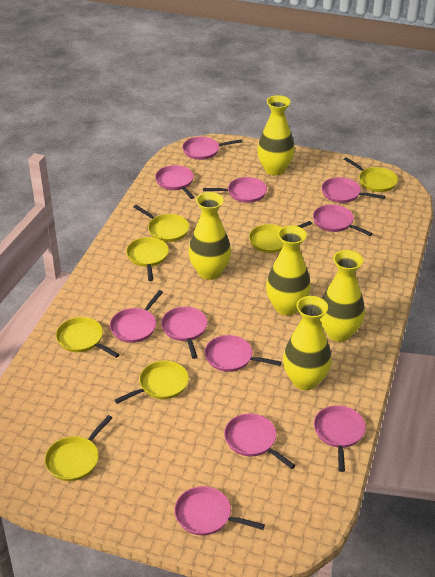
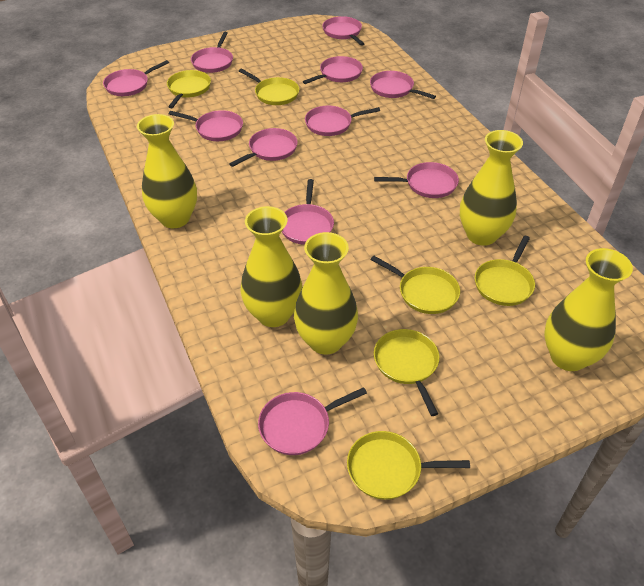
yellow pan: 7 -> 6

